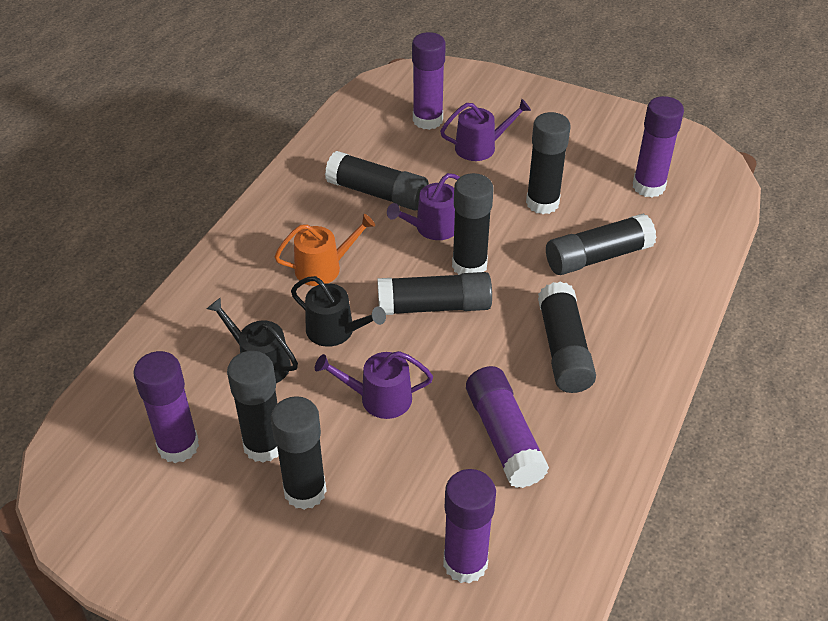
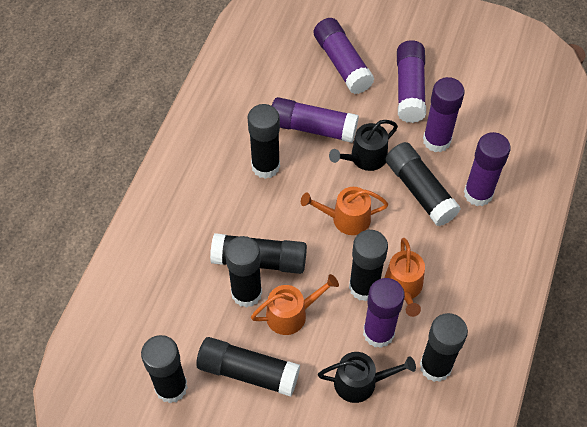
orange watering can: 1 -> 3
purple glue stick: 5 -> 6
purple watering can: 3 -> 0

